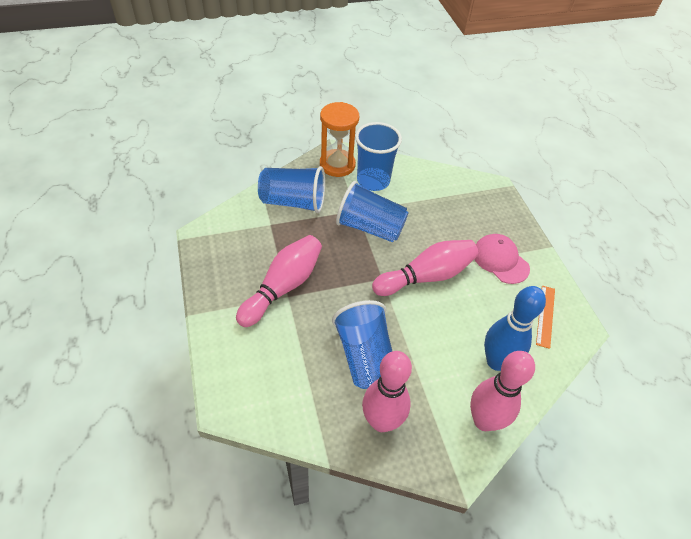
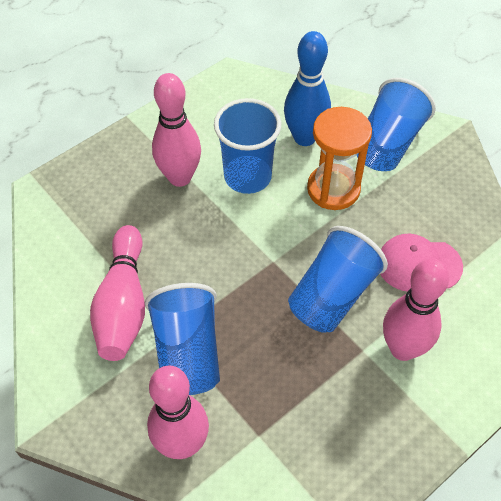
orange ruler: 1 -> 0

